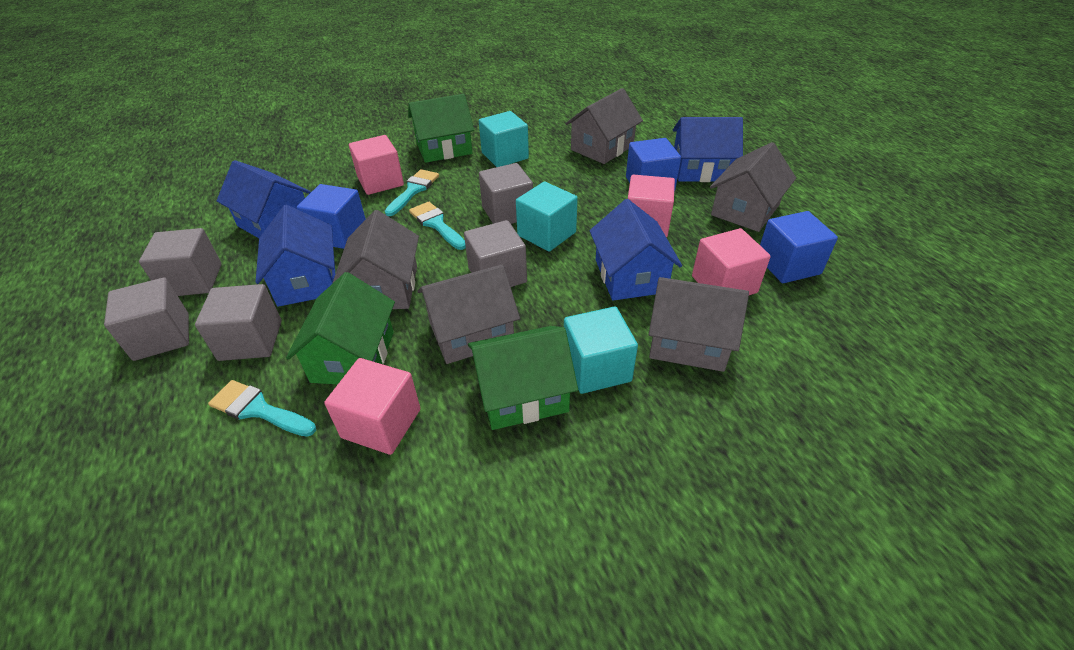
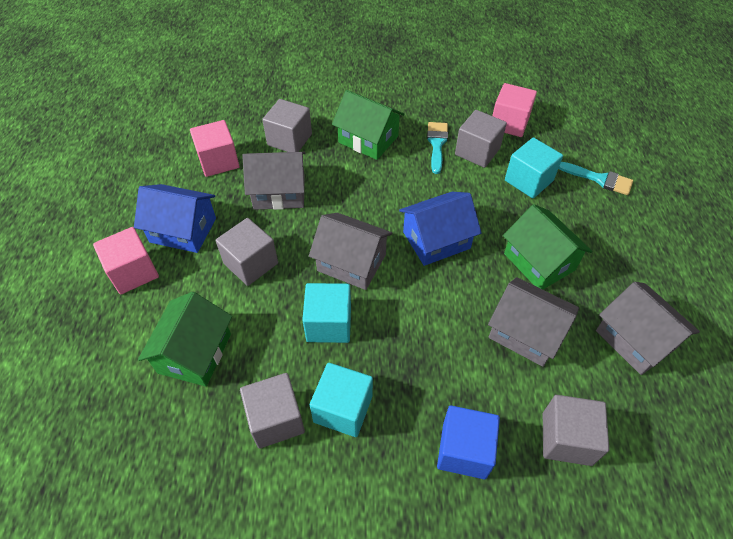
blue cube: 3 -> 1
blue house: 4 -> 2
grey house: 5 -> 4
pink cube: 4 -> 3
turquoise brush: 3 -> 2

